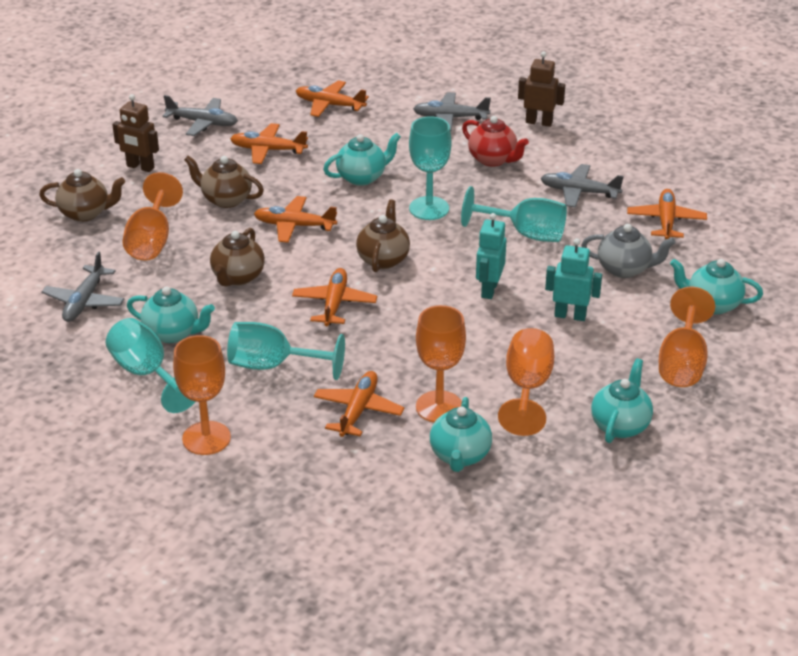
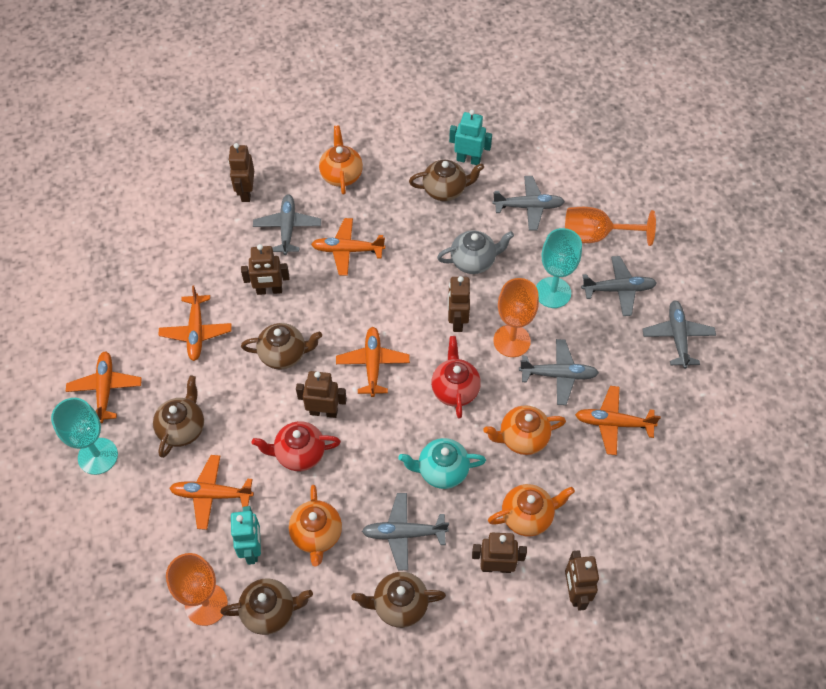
brown robot: 2 -> 6
brown teapot: 4 -> 5
grey plane: 4 -> 6
orange goblet: 5 -> 3
orange teapot: 0 -> 4
red teapot: 1 -> 2
turquoise goblet: 4 -> 2
turquoise teapot: 5 -> 1

